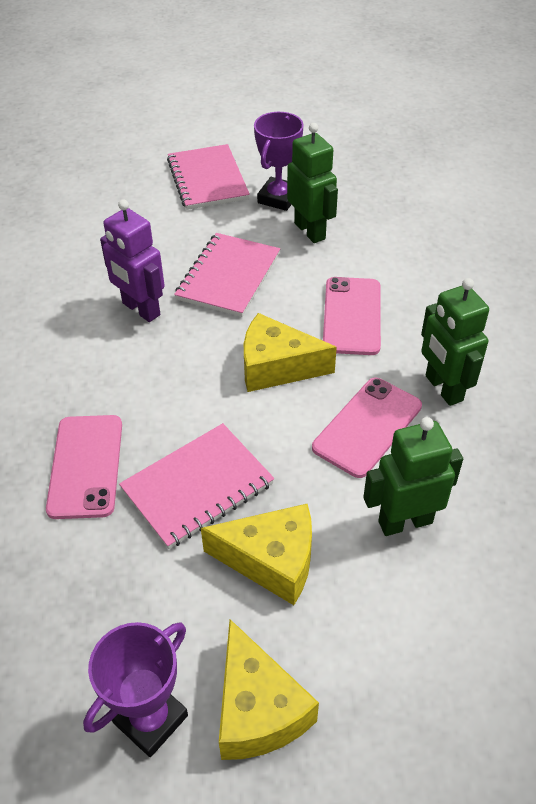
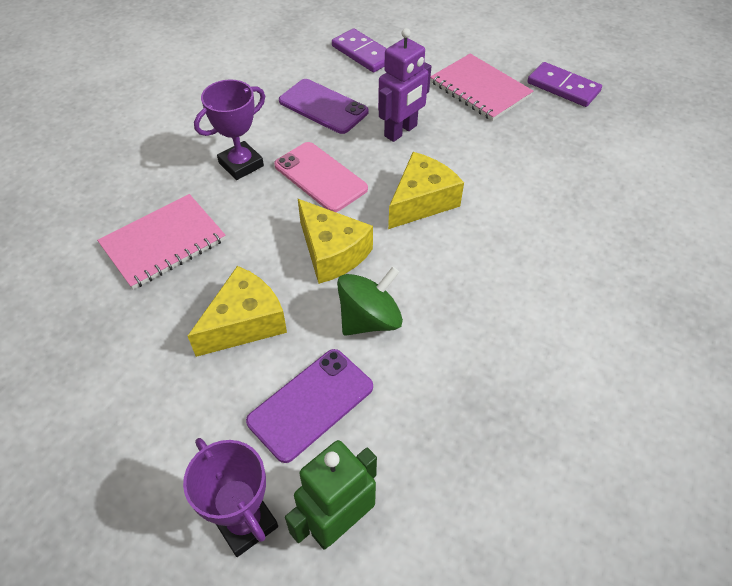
green robot: 3 -> 1
green spinning top: 0 -> 1
pink notebook: 3 -> 2
pink phone: 3 -> 1
purple domino: 0 -> 2
purple phone: 0 -> 2

